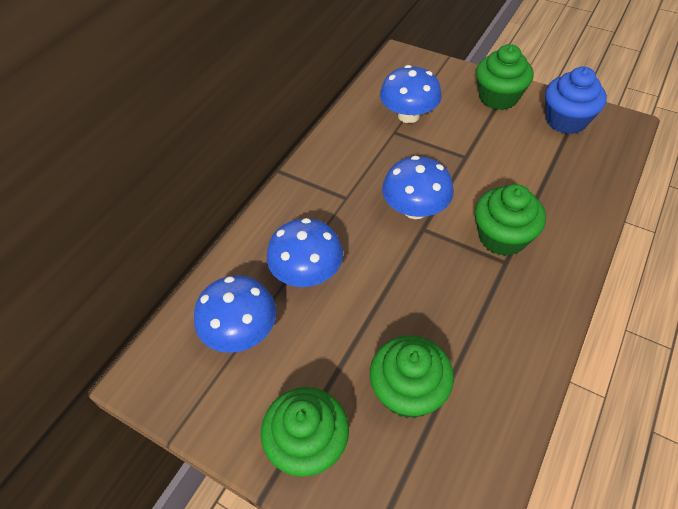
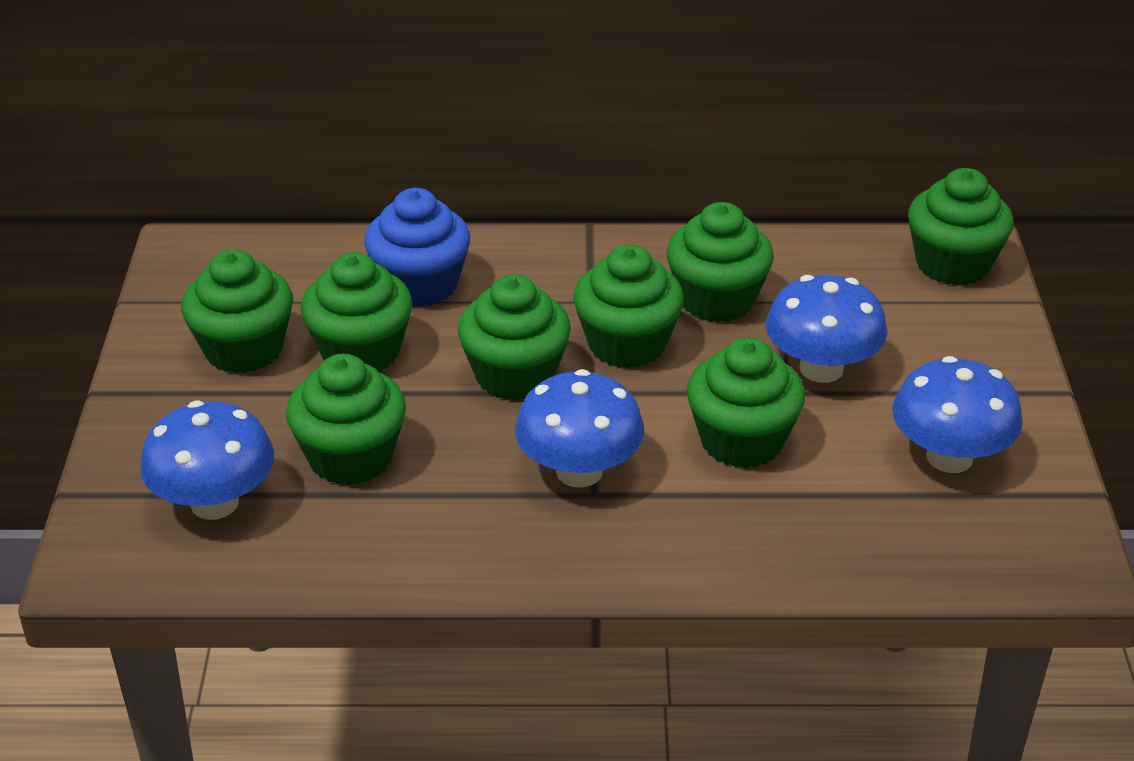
green cupcake: 4 -> 8

